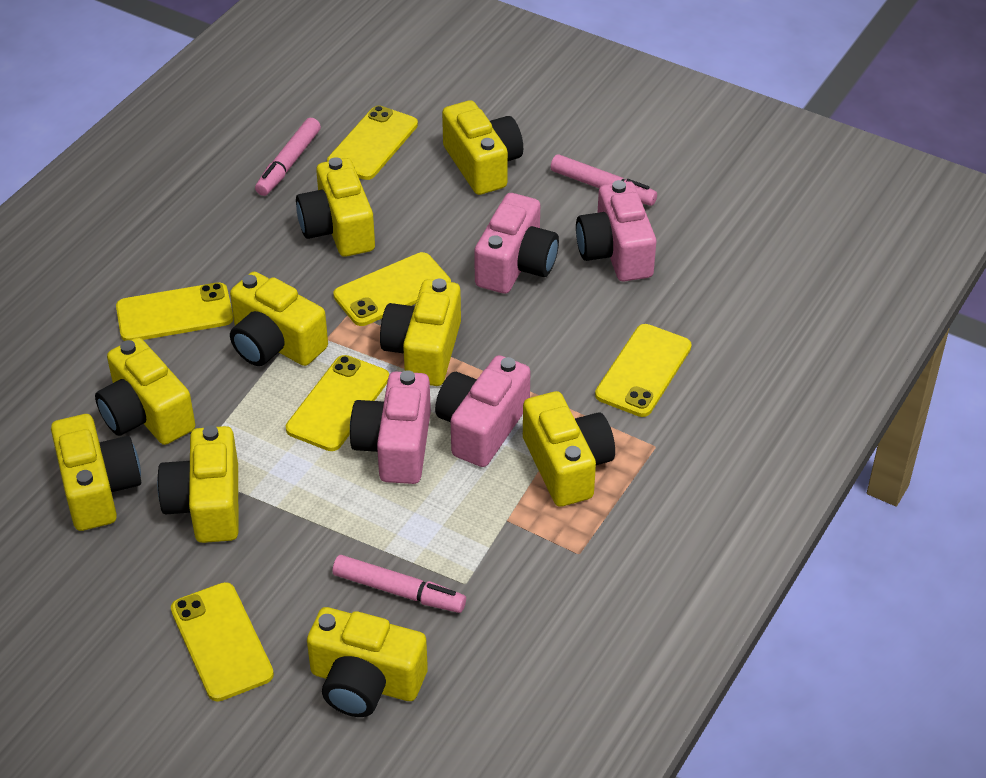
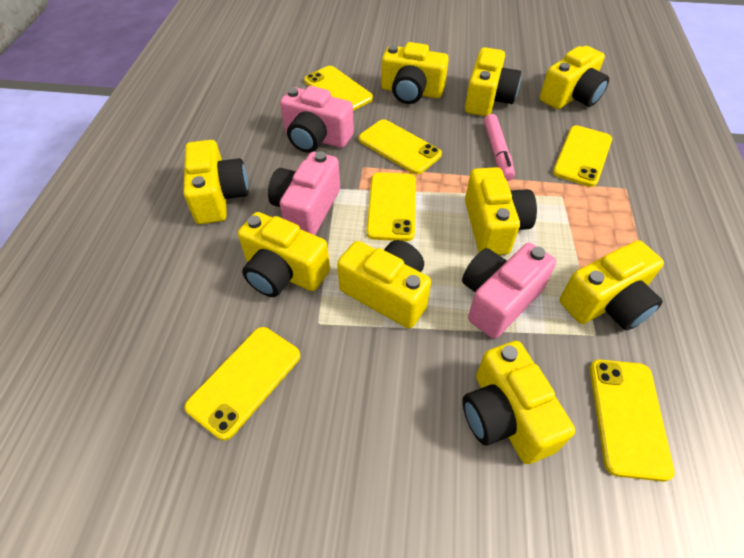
pink camera: 4 -> 3
pink marker: 3 -> 1

